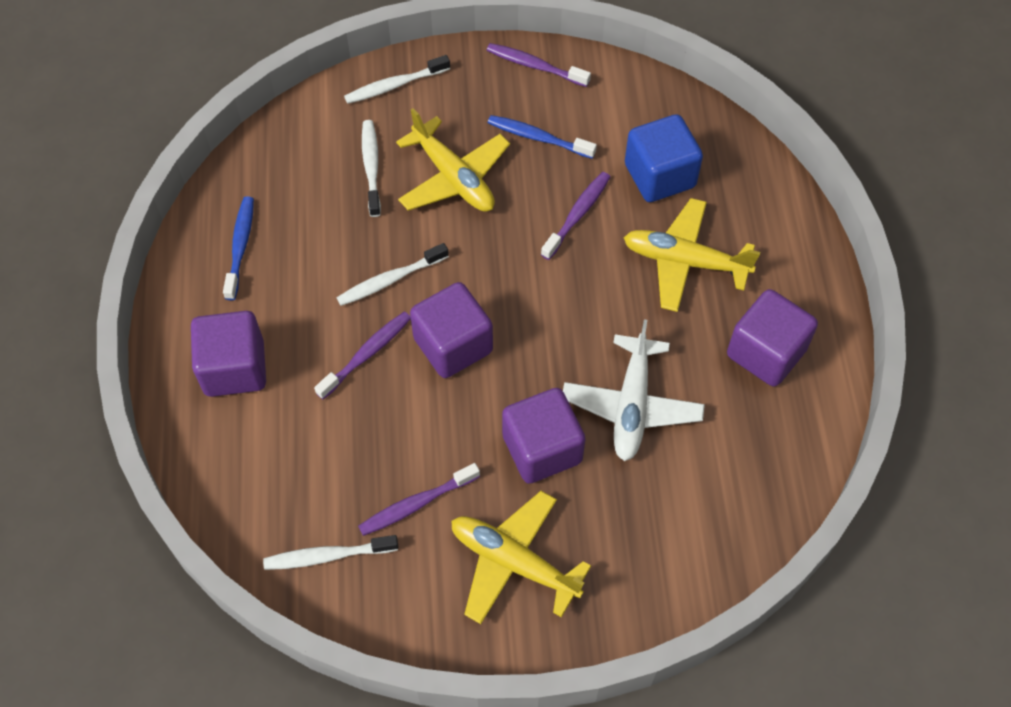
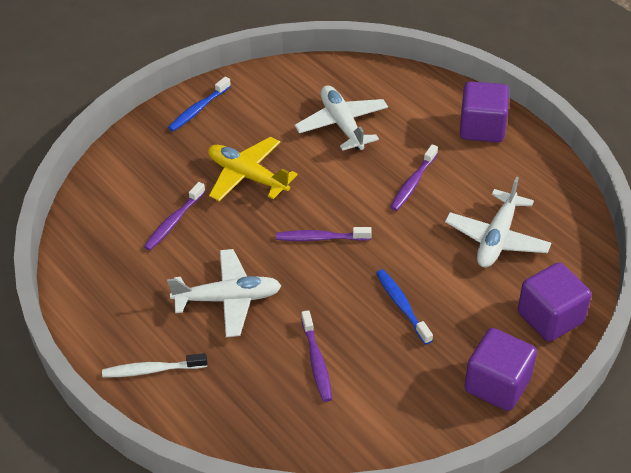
blue cube: 1 -> 0
purple cube: 4 -> 3
white plane: 1 -> 3
white toothbrush: 4 -> 1
yellow plane: 3 -> 1

